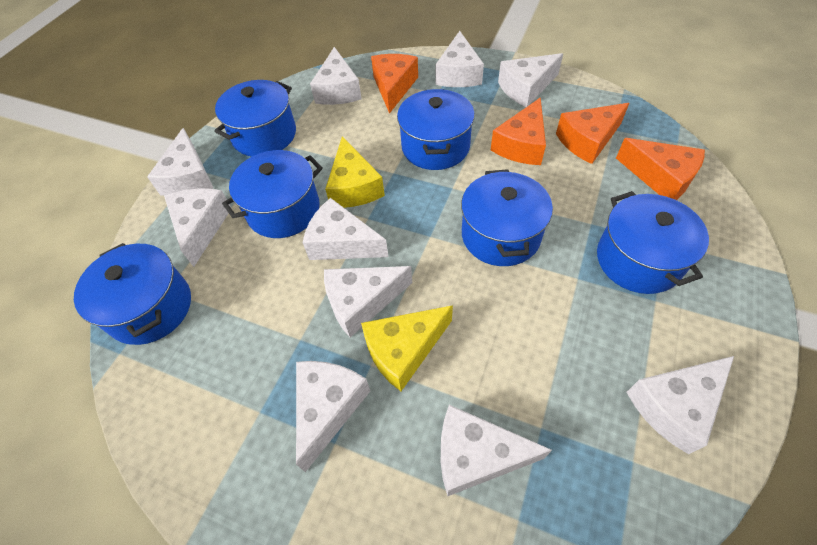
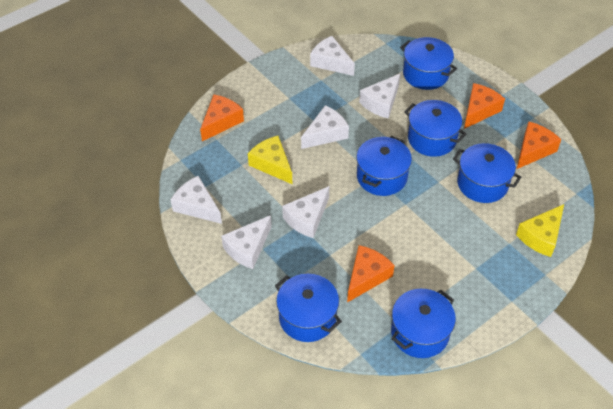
white cheese: 10 -> 6

